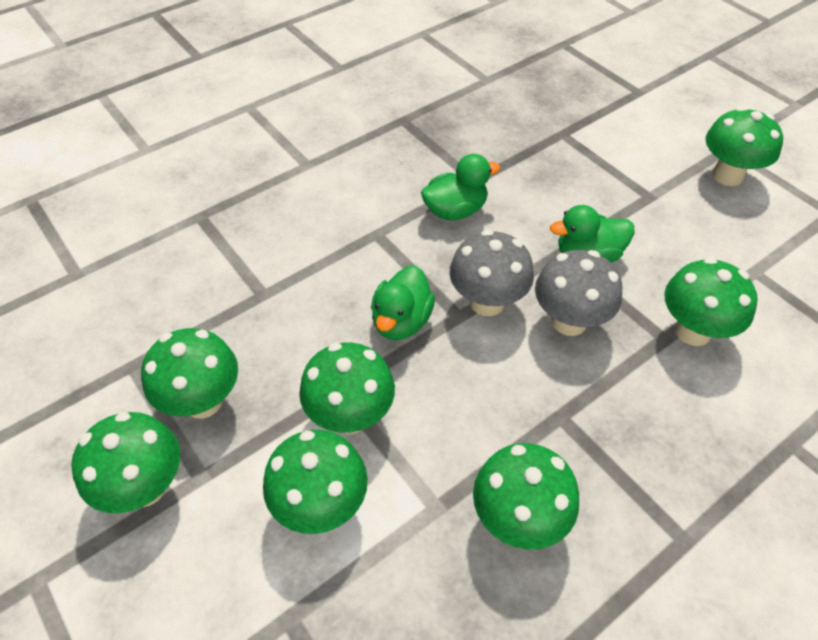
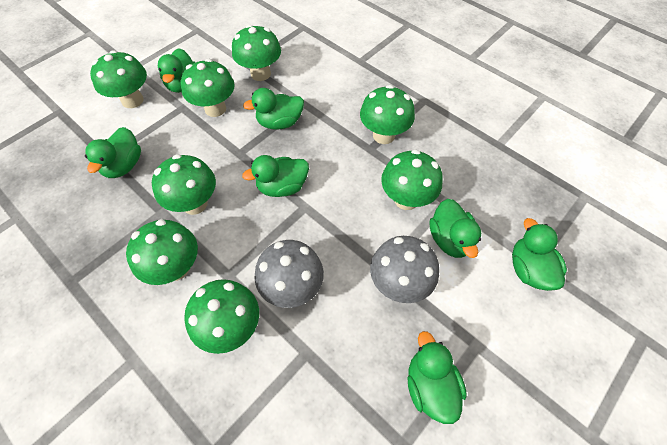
green duck: 3 -> 7
green mushroom: 7 -> 8

